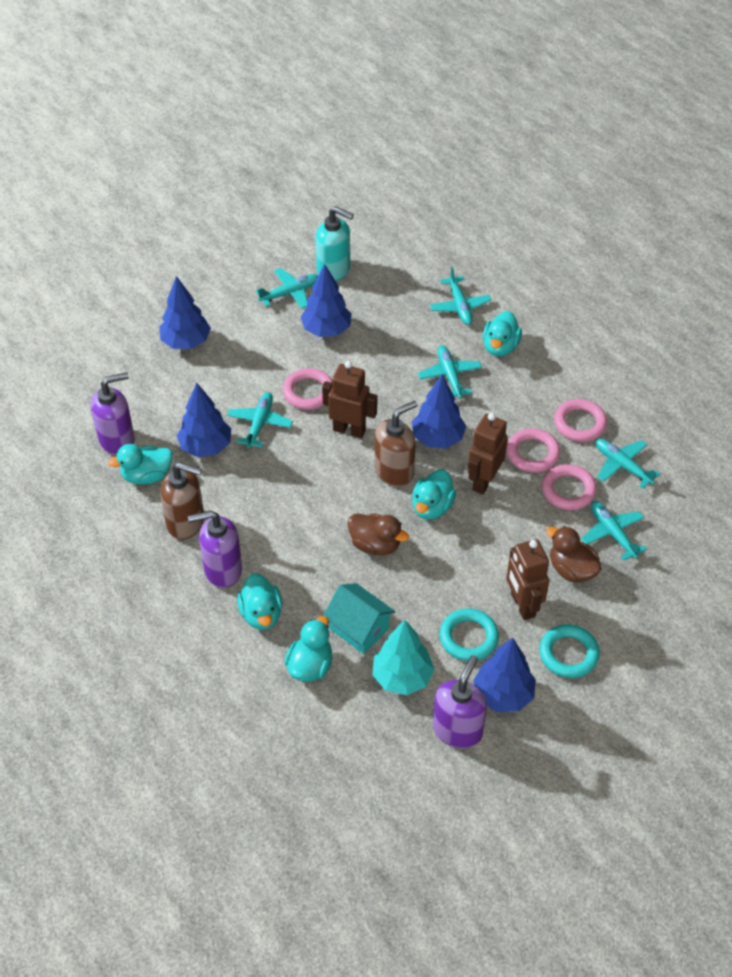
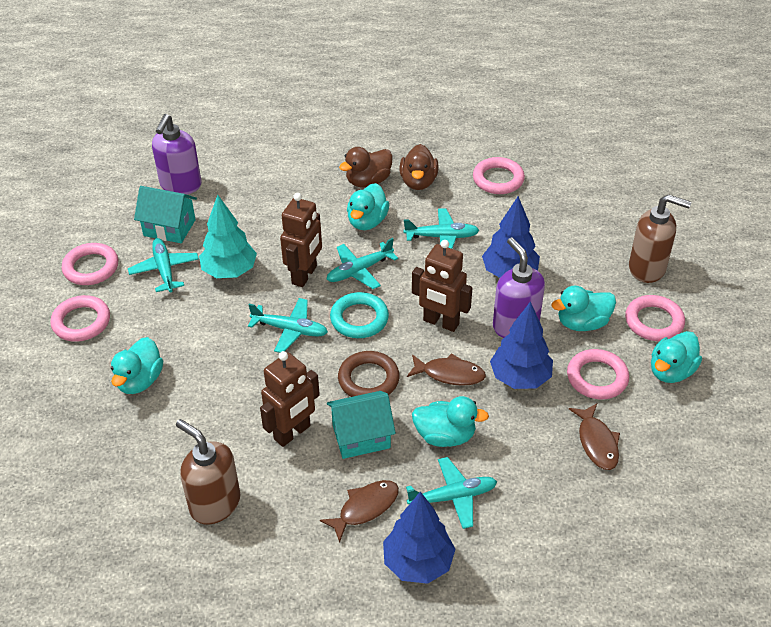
blue tree: 5 -> 3
brown fish: 0 -> 3
brown ring: 0 -> 1
pink ring: 4 -> 5
purple soap dispenser: 3 -> 2
turquoise house: 1 -> 2
turquoise plane: 6 -> 5
turquoise ring: 2 -> 1
turquoise soap dispenser: 1 -> 0

